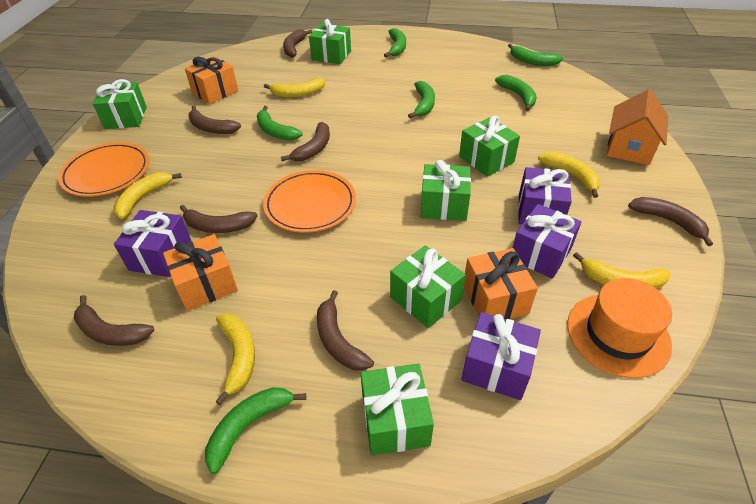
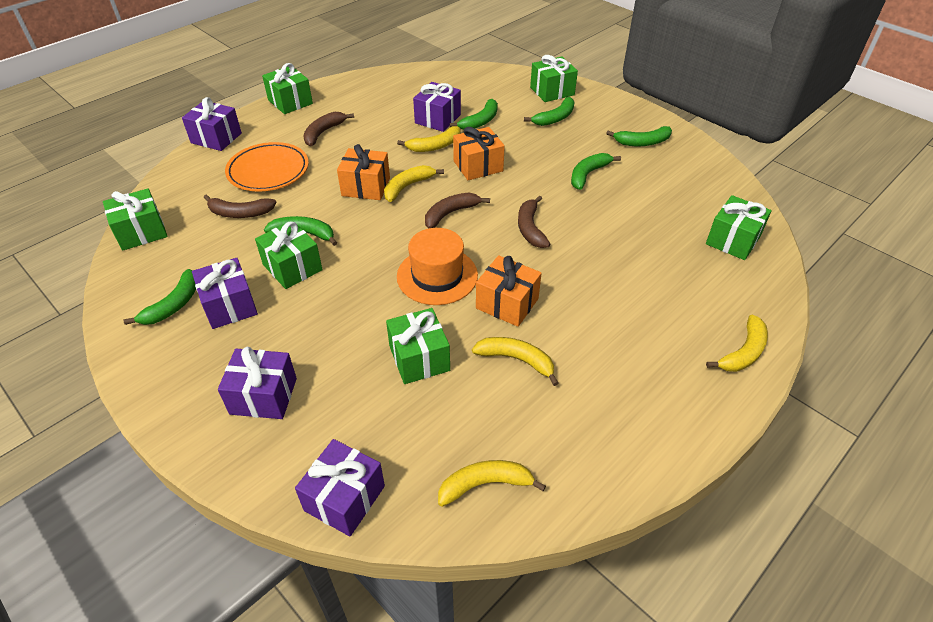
brown banana: 7 -> 4
orange house: 1 -> 0
orange plate: 2 -> 1
purple gift: 4 -> 5

